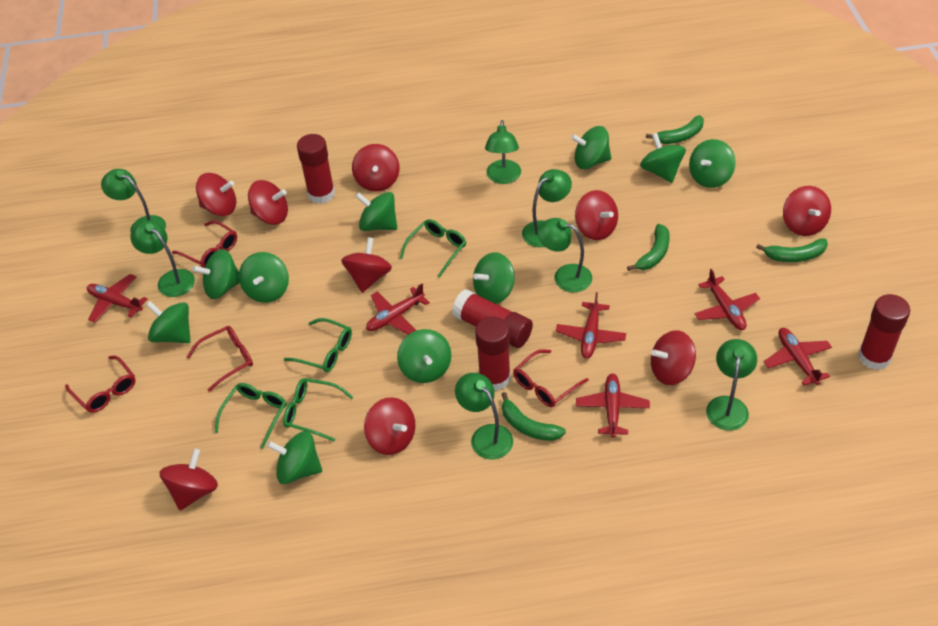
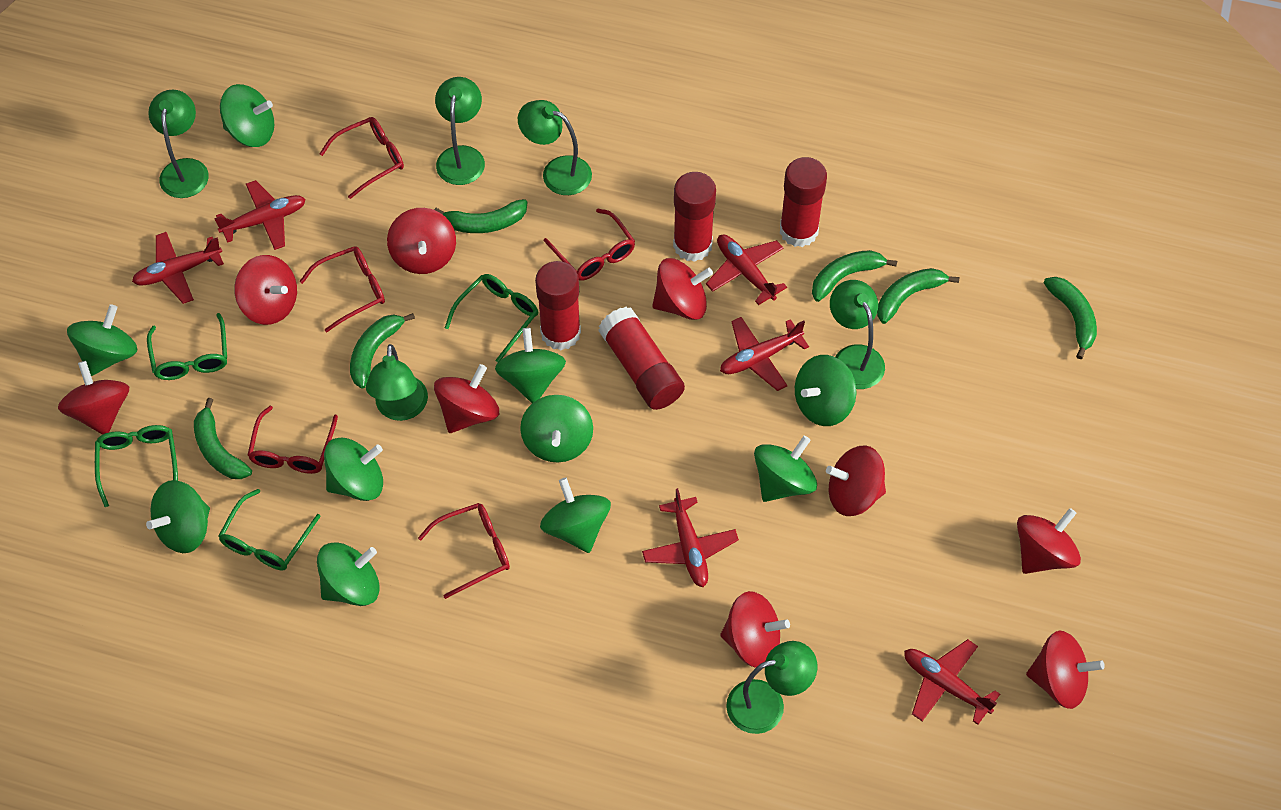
green banana: 4 -> 6
green lamp: 7 -> 6
red glasses: 4 -> 5

